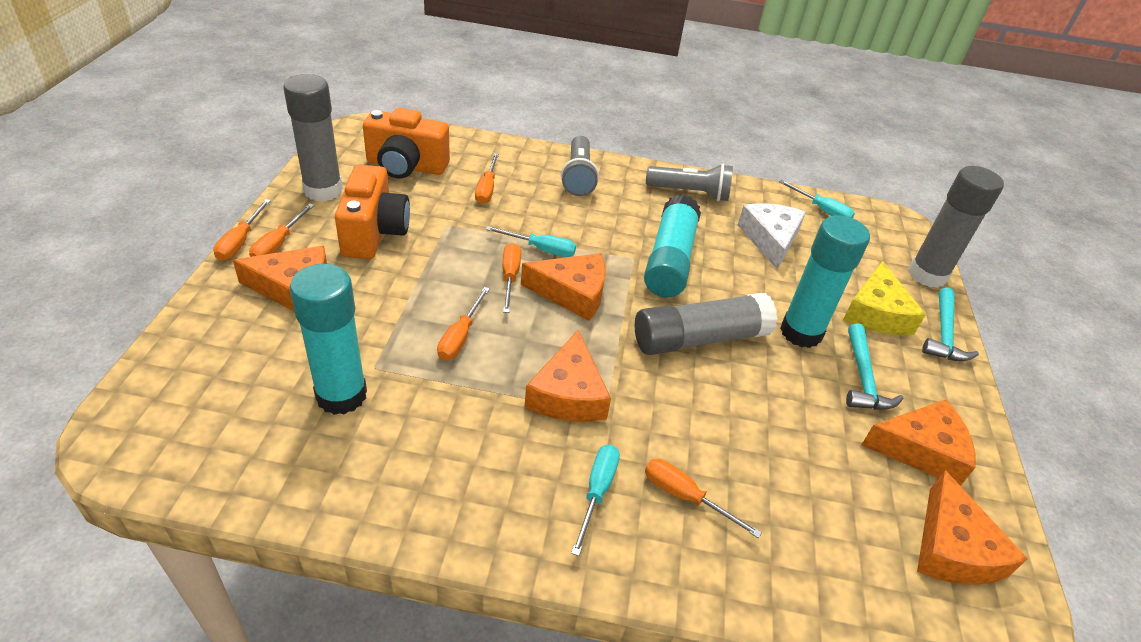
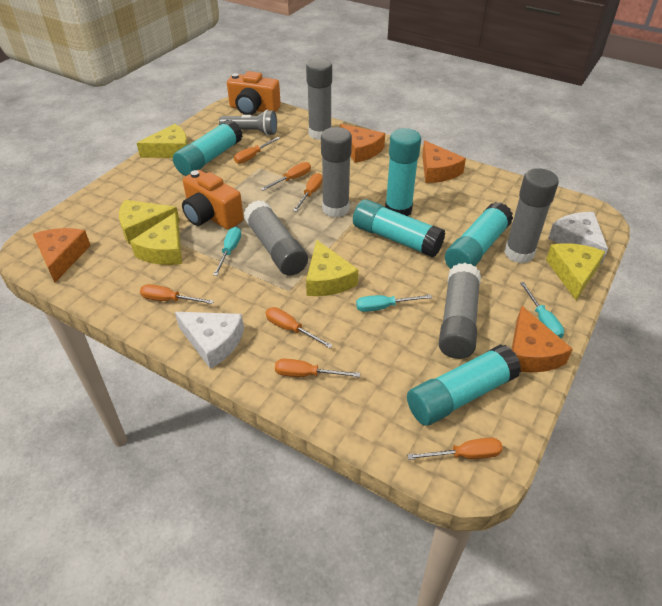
grey flashlight: 2 -> 1
grey glue stick: 3 -> 5
orange cheese: 5 -> 4
orange screwdriver: 6 -> 7
turquoise glue stick: 3 -> 5
turquoise hammer: 2 -> 0
white cheese: 1 -> 2
yellow cheese: 1 -> 5

